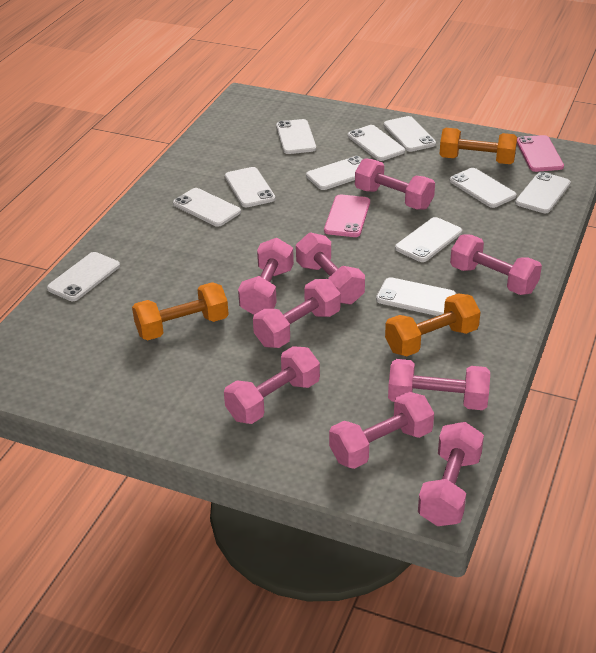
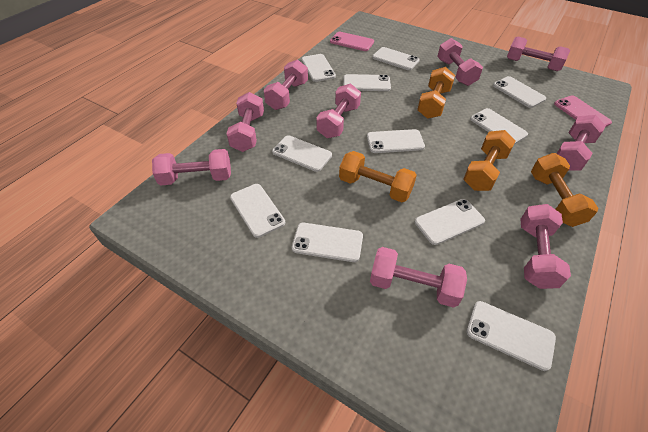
orange dumbbell: 3 -> 4

